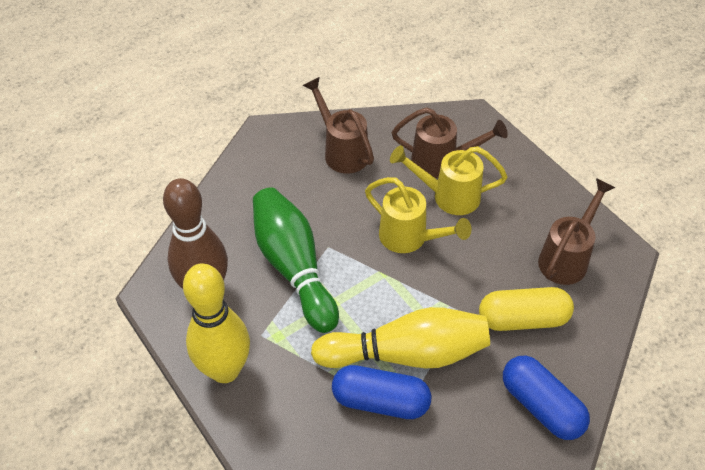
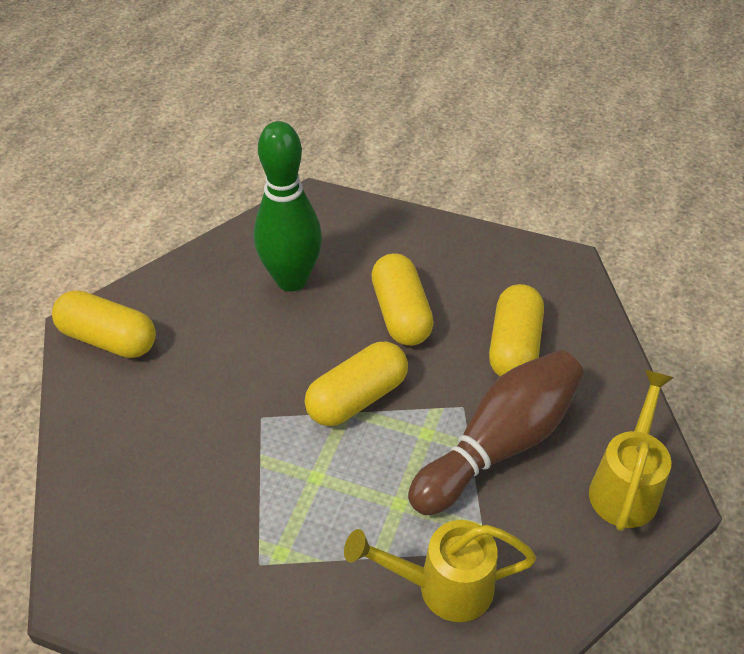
blue capsule: 2 -> 0
brown watering can: 3 -> 0
yellow bowling pin: 2 -> 0
yellow capsule: 1 -> 4

